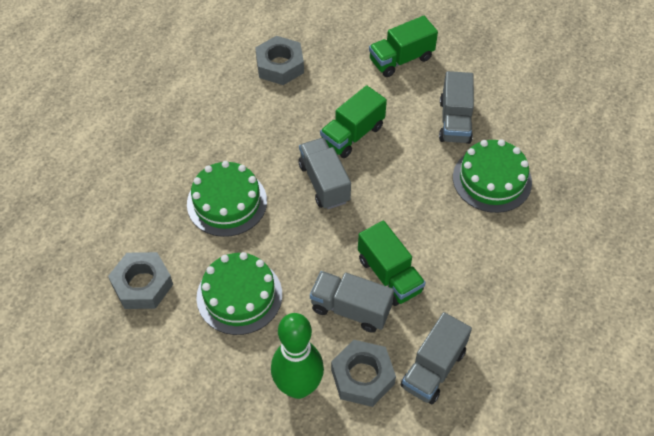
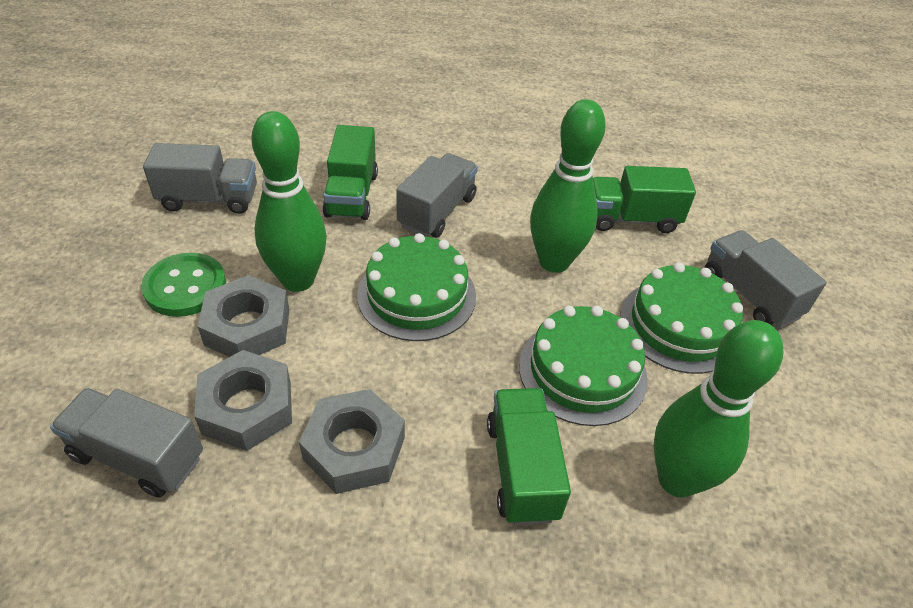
green bowling pin: 1 -> 3
green button: 0 -> 1

